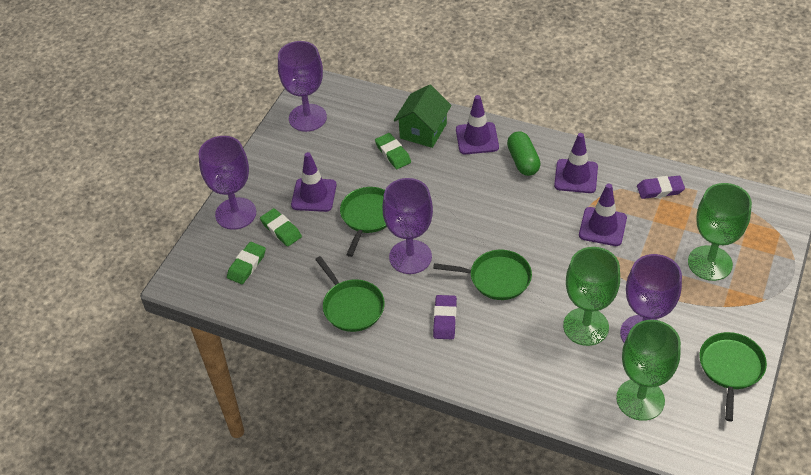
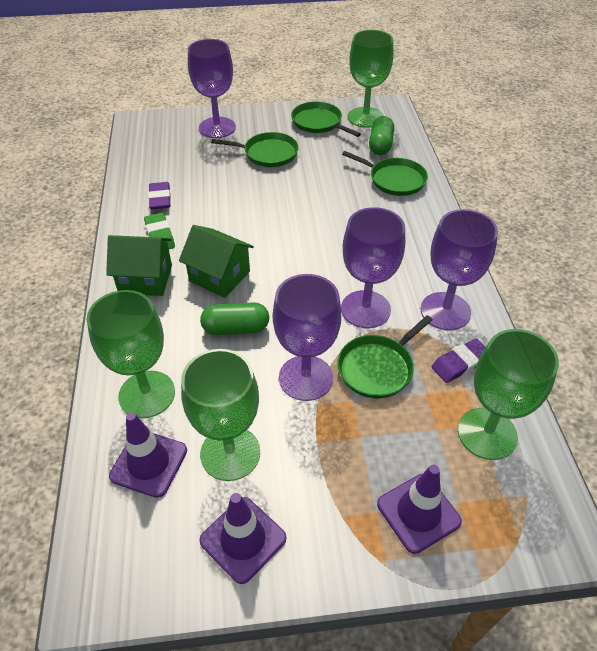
green capsule: 1 -> 2
green eraser: 3 -> 1
green goblet: 3 -> 4
green house: 1 -> 2
purple traffic cone: 4 -> 3

